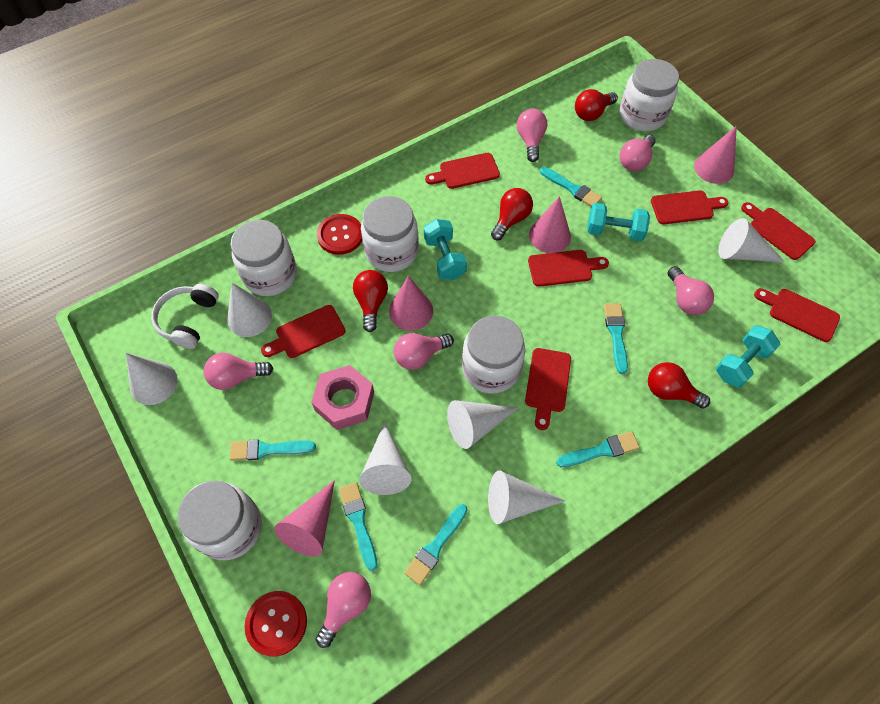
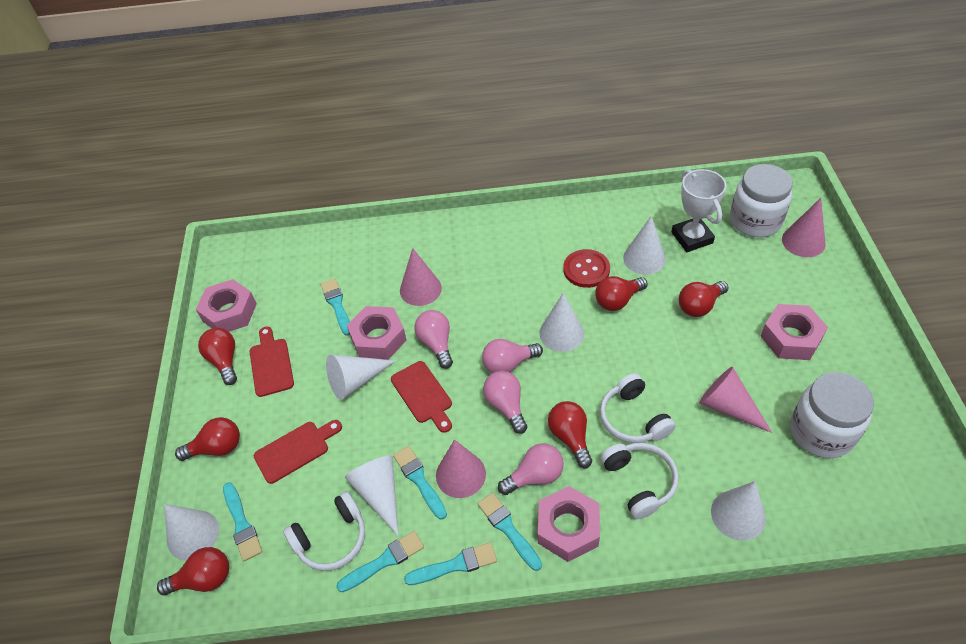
pink light bulb: 6 -> 4
pink nut: 1 -> 4
red button: 2 -> 1
red cutting board: 7 -> 3
red light bulb: 4 -> 6
turquoise dumbbell: 3 -> 0
white headphones: 1 -> 3
white jar: 5 -> 2
white trophy: 0 -> 1

